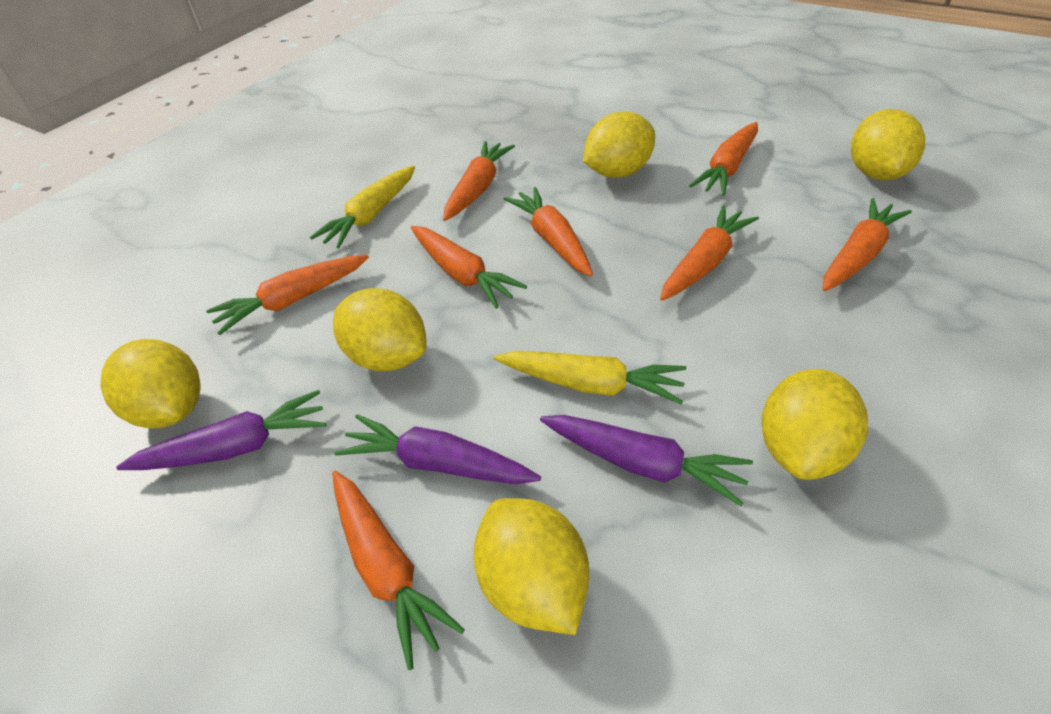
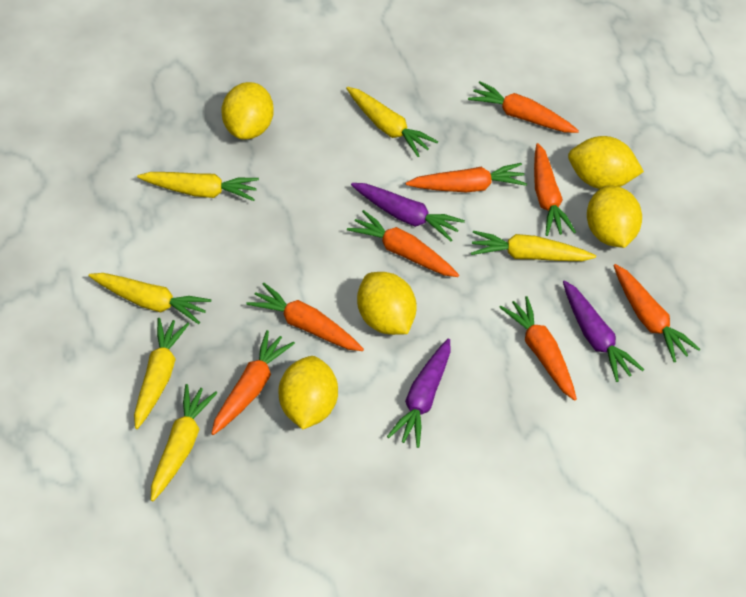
yellow carrot: 2 -> 6
yellow lemon: 6 -> 5

